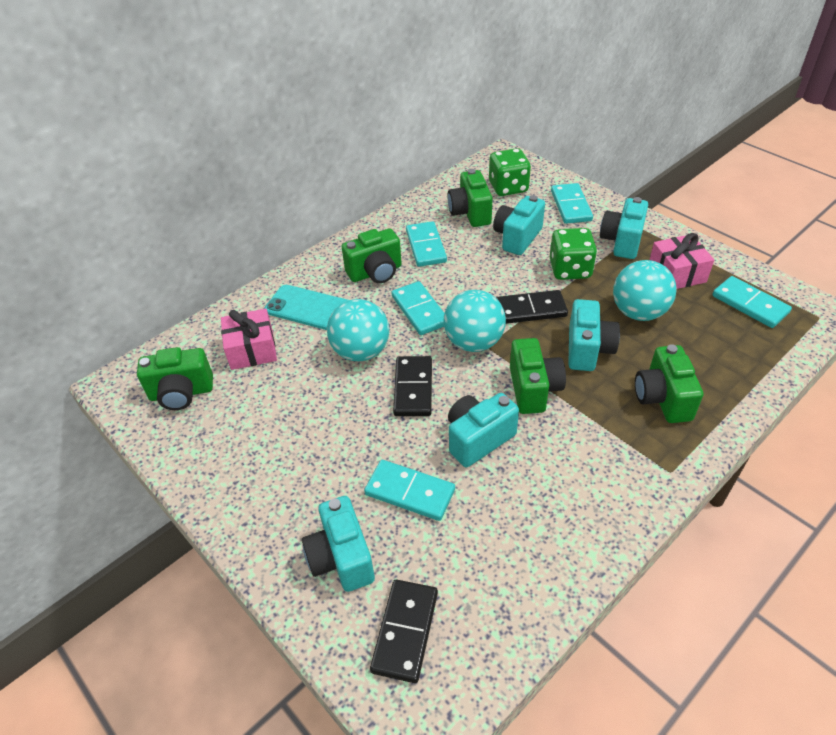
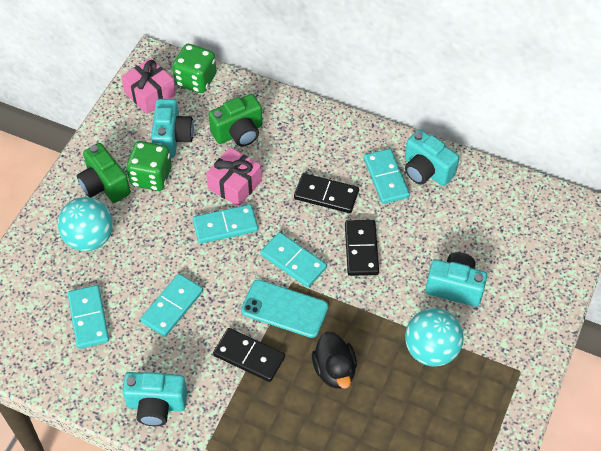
black duck: 0 -> 1
green camera: 5 -> 2
turquoise ball: 3 -> 2
turquoise camera: 5 -> 4

